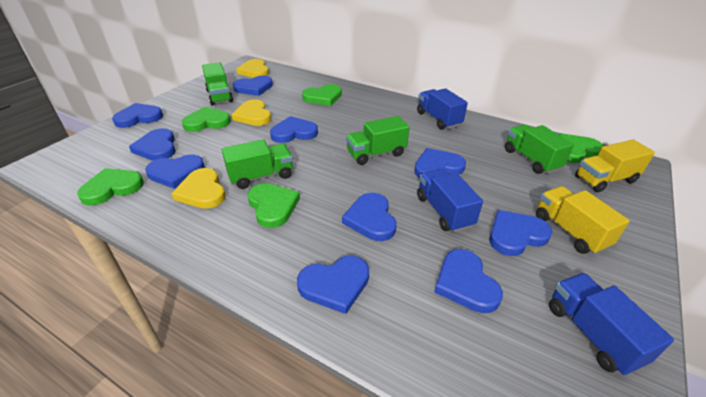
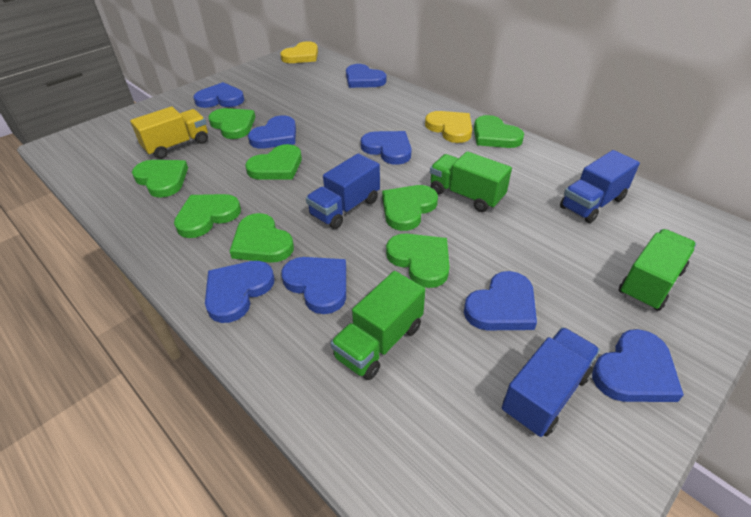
blue heart: 10 -> 8
green heart: 5 -> 8
green truck: 4 -> 3
yellow heart: 3 -> 2
yellow truck: 2 -> 1

